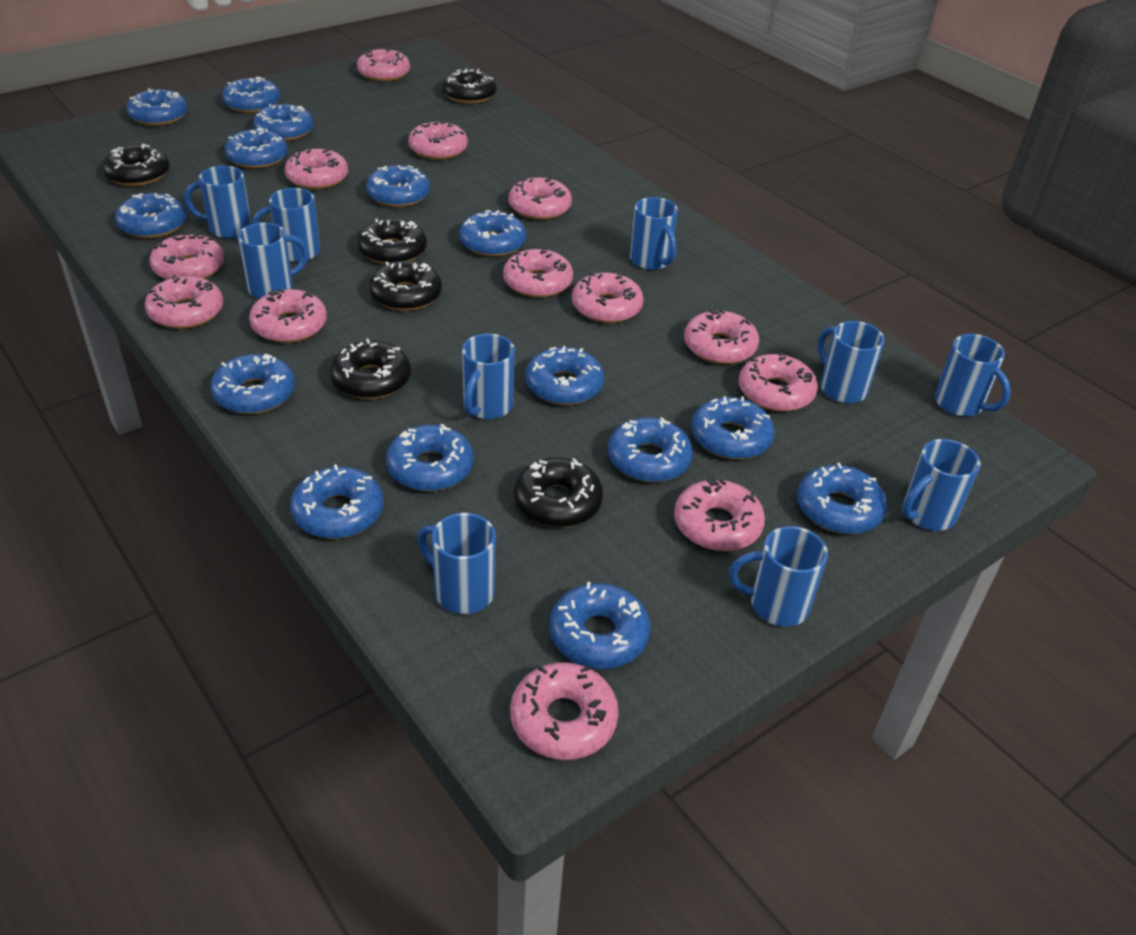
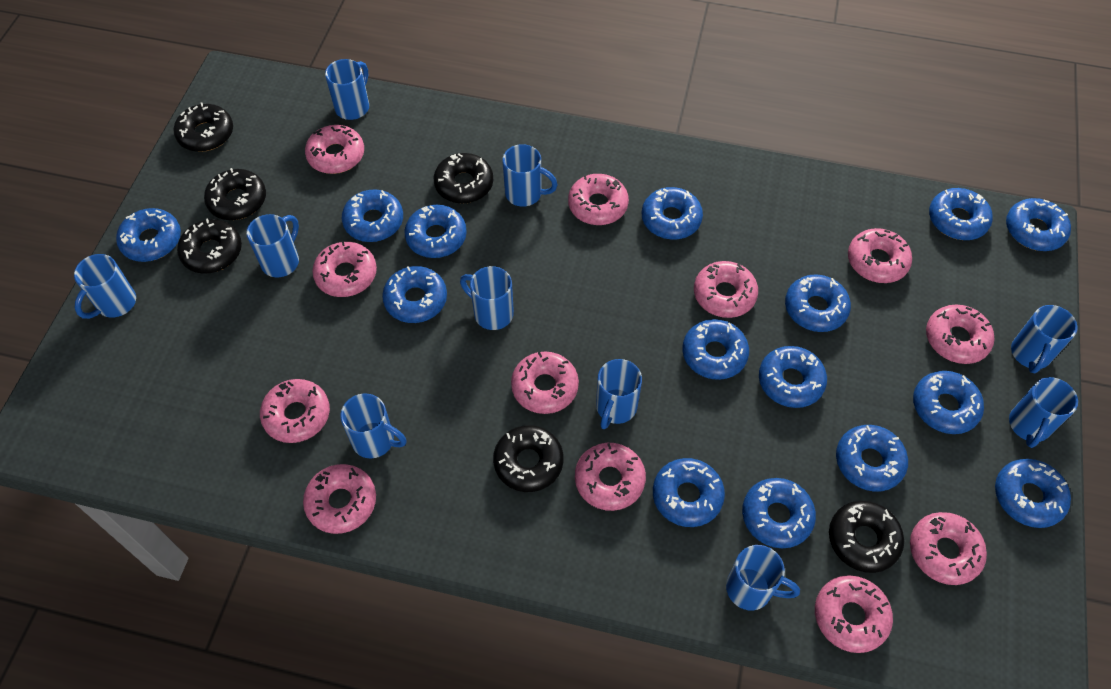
pink donut: 13 -> 12

